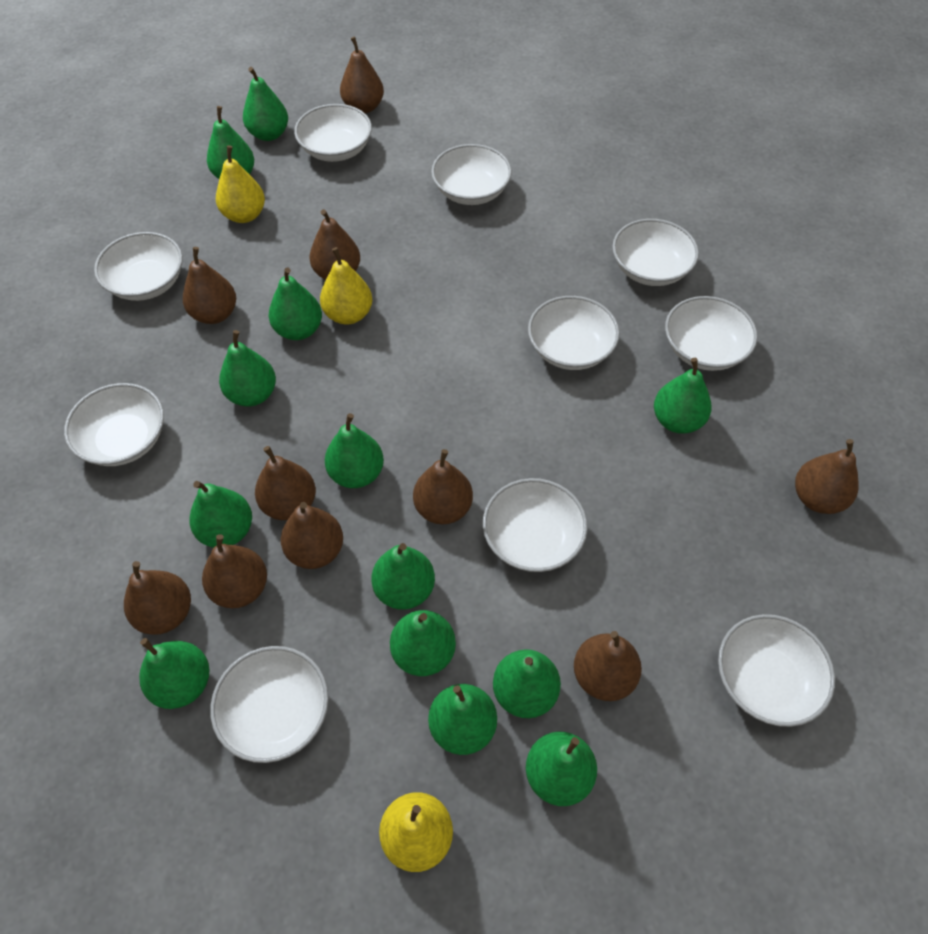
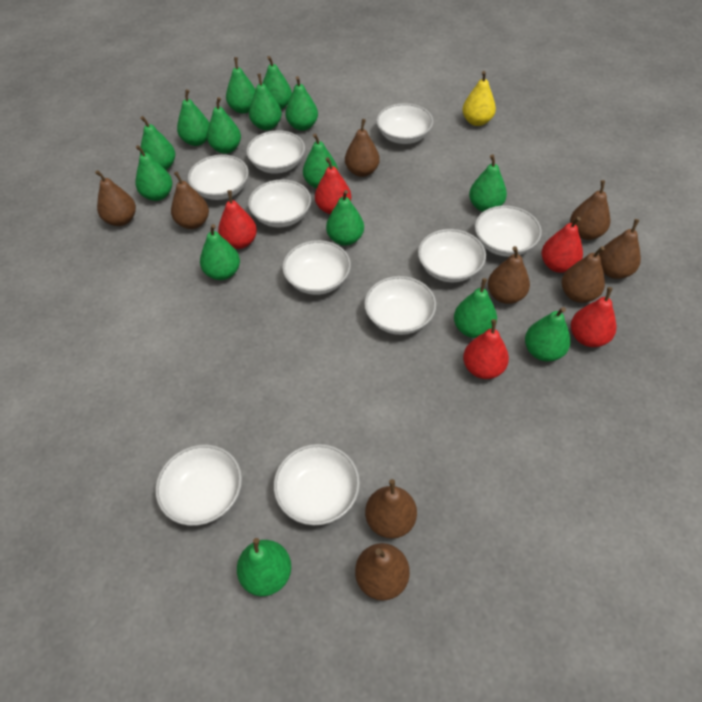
brown pear: 10 -> 9
green pear: 13 -> 15
red pear: 0 -> 5
yellow pear: 3 -> 1

